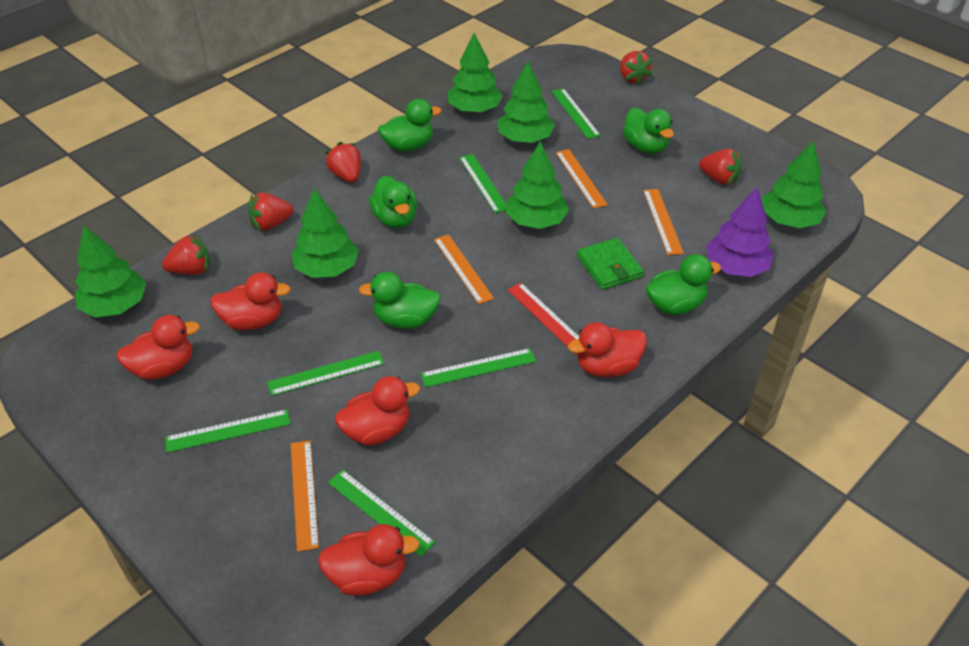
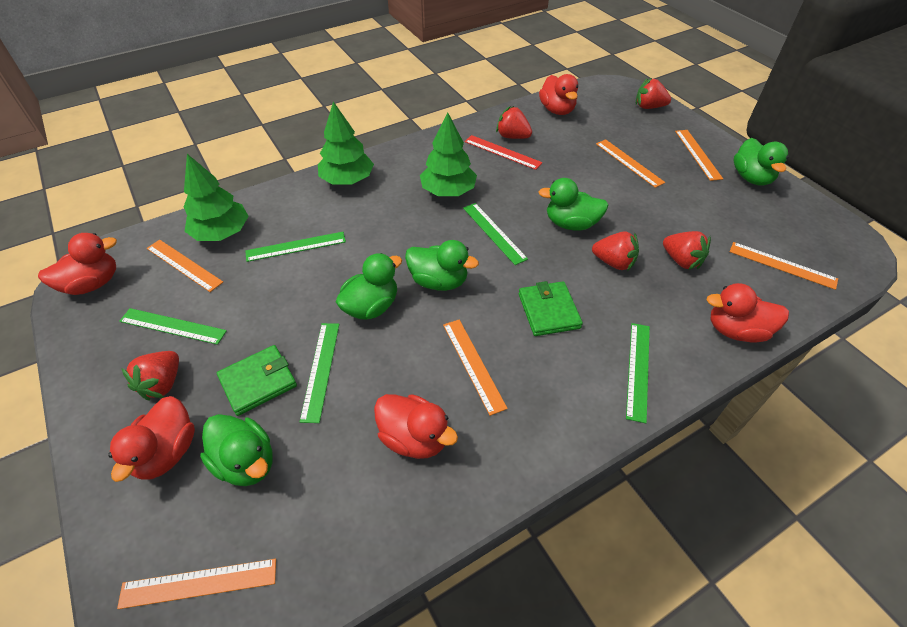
green ruler: 6 -> 5
green tree: 6 -> 3
green wallet: 1 -> 2
orange ruler: 4 -> 6
purple tree: 1 -> 0

